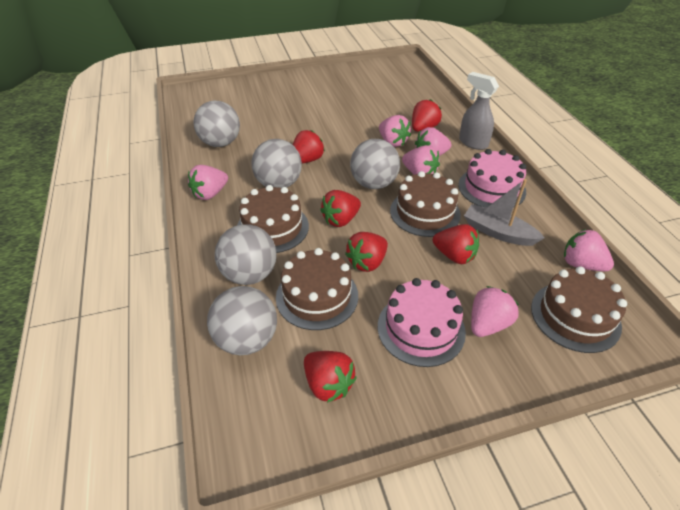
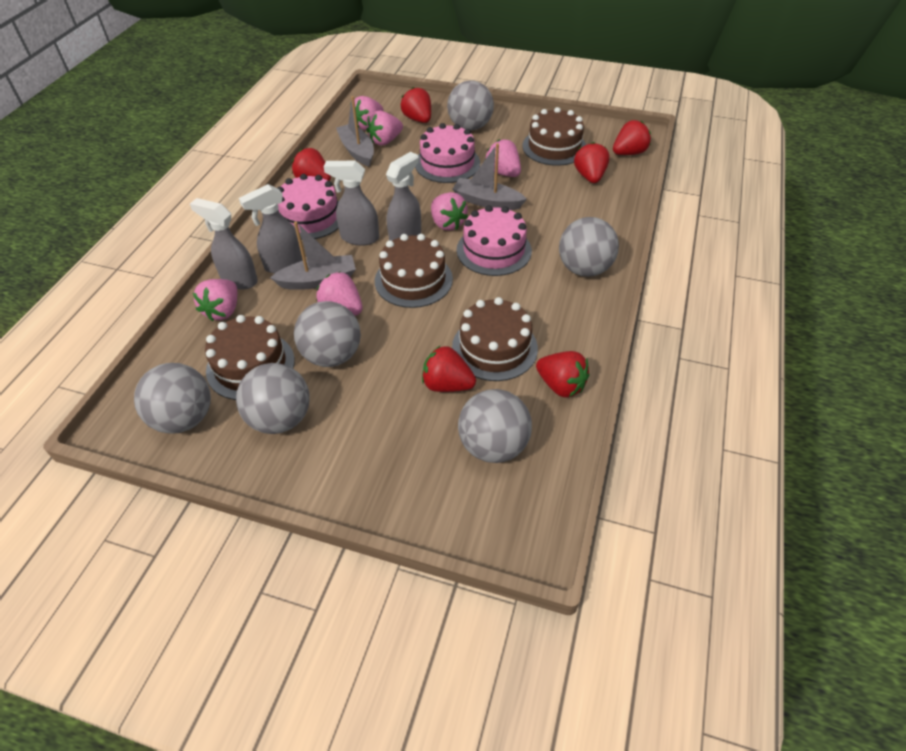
grey ball: 5 -> 6
grey boat: 1 -> 3
grey spray bottle: 1 -> 4
pink cake: 2 -> 3

